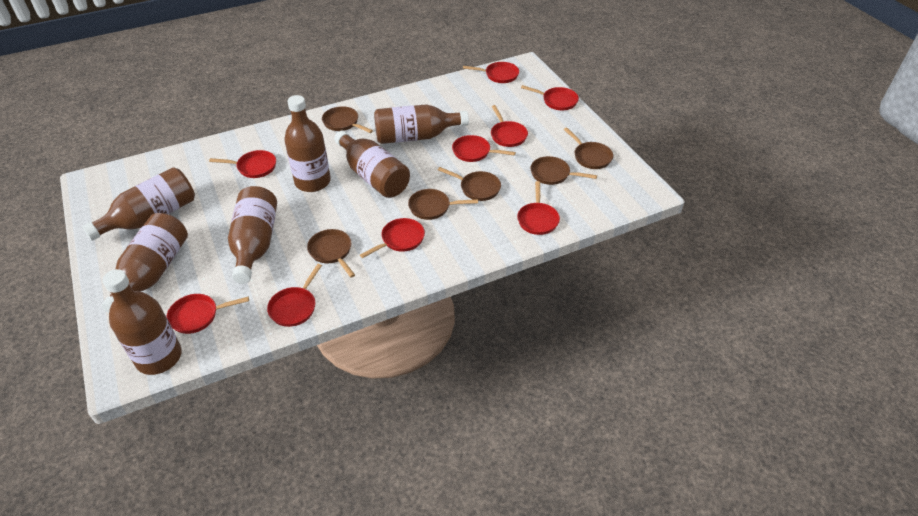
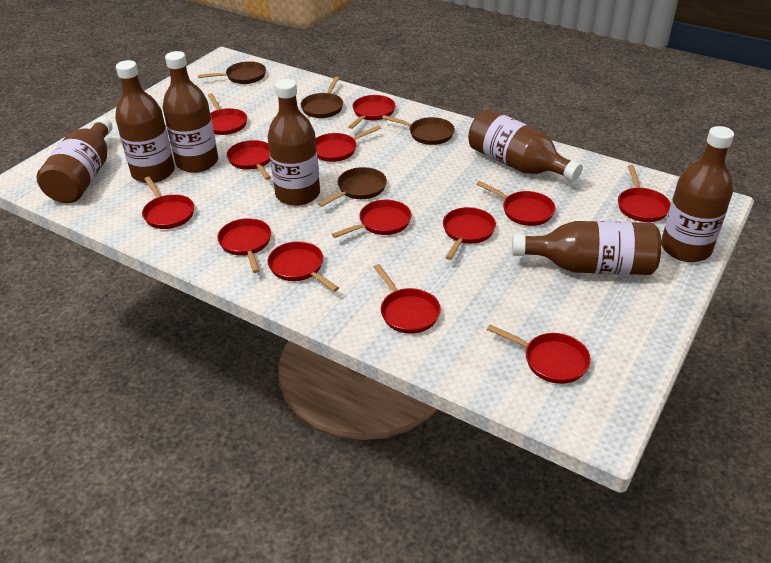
brown pan: 6 -> 4
red pan: 9 -> 13

